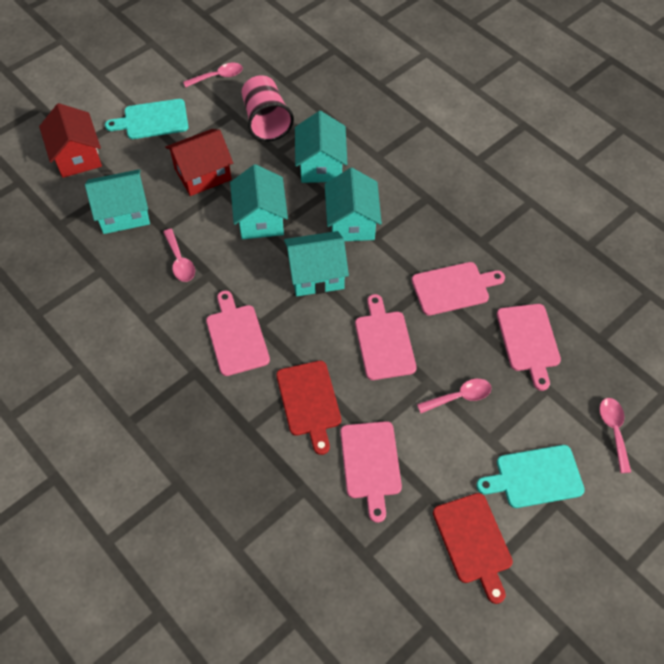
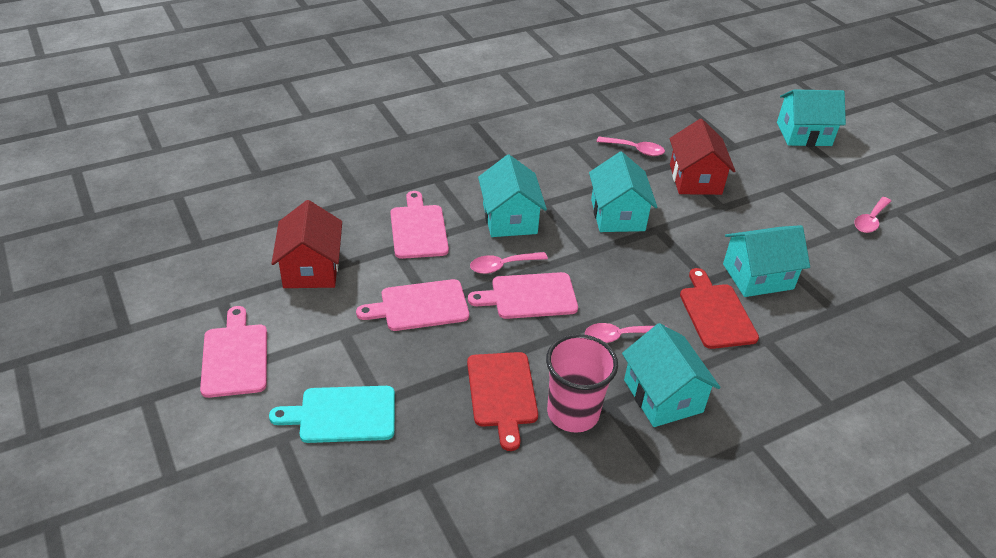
pink cutting board: 5 -> 4
turquoise cutting board: 2 -> 1

